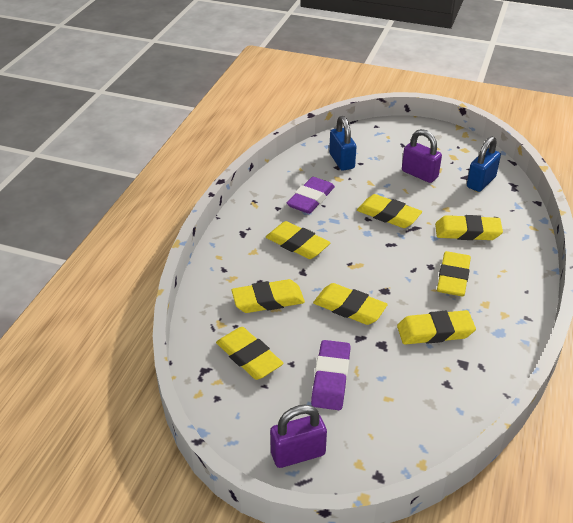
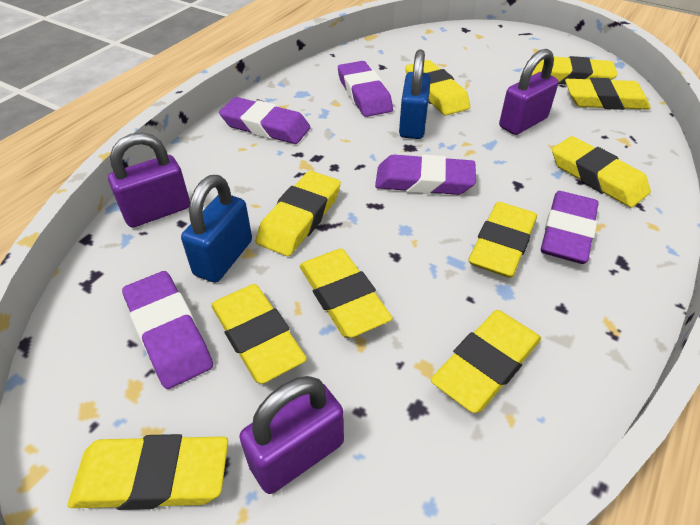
purple eraser: 2 -> 5
purple padlock: 2 -> 3
yellow eraser: 8 -> 10

